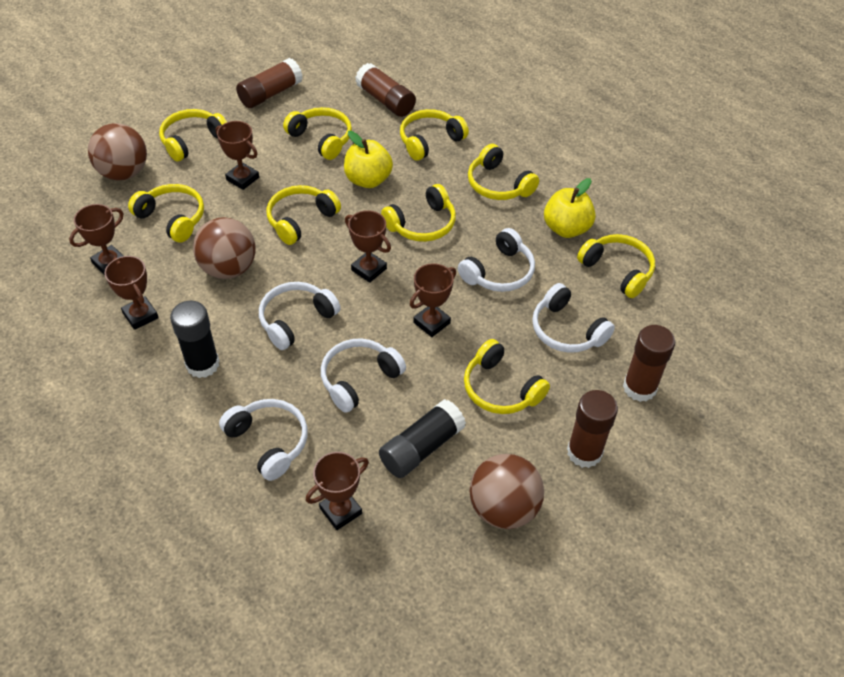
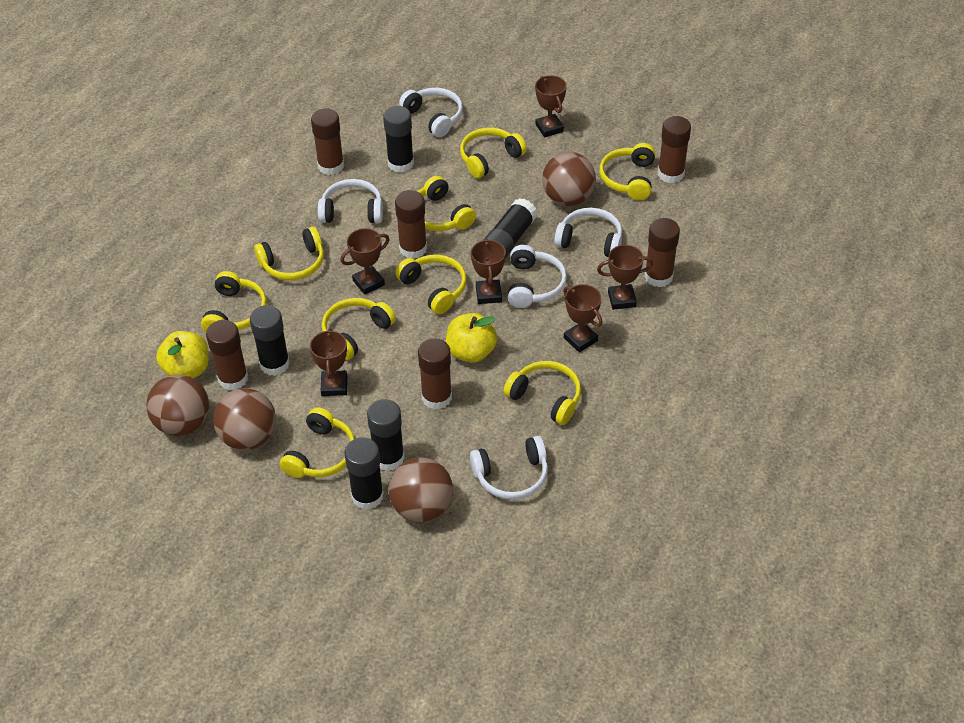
black glue stick: 2 -> 5
brown ball: 3 -> 4
brown glue stick: 4 -> 6

